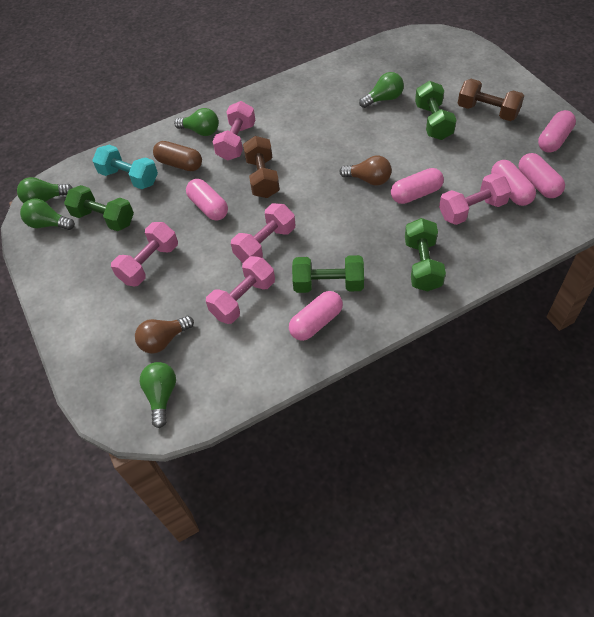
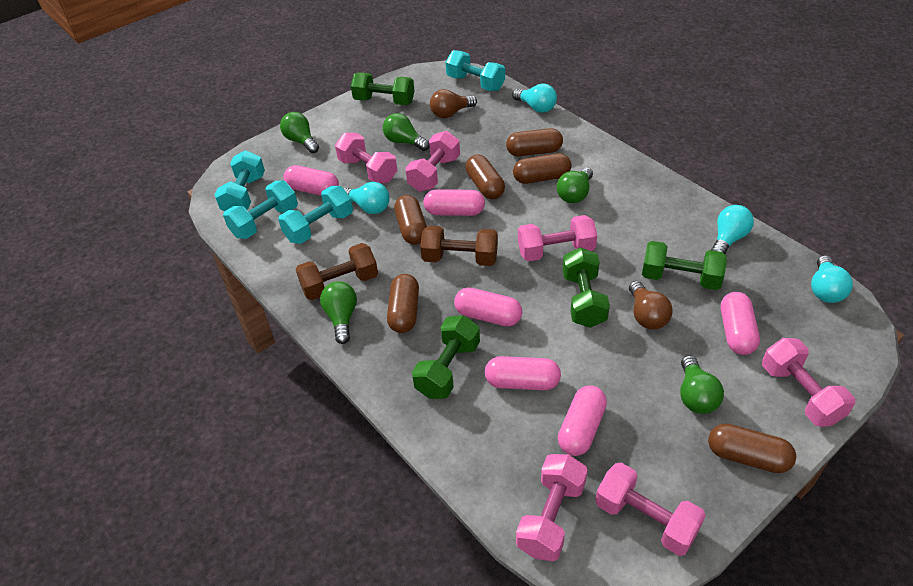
brown capsule: 1 -> 6
pink dumbbell: 5 -> 6
turquoise dumbbell: 1 -> 4
turquoise light bulb: 0 -> 4

